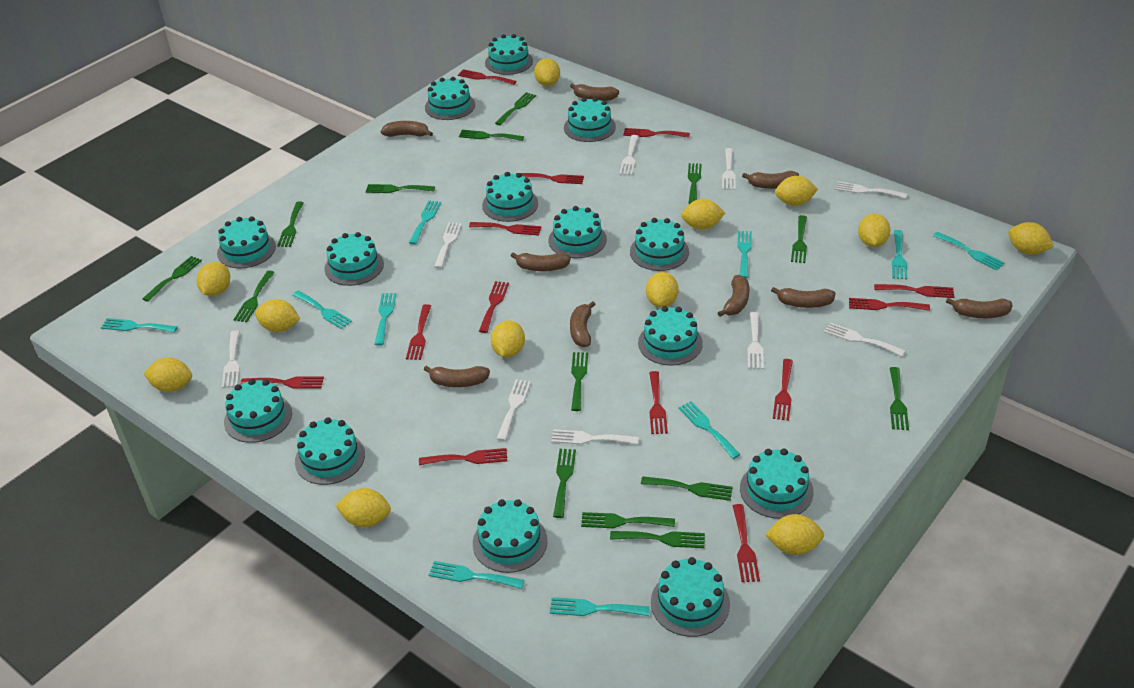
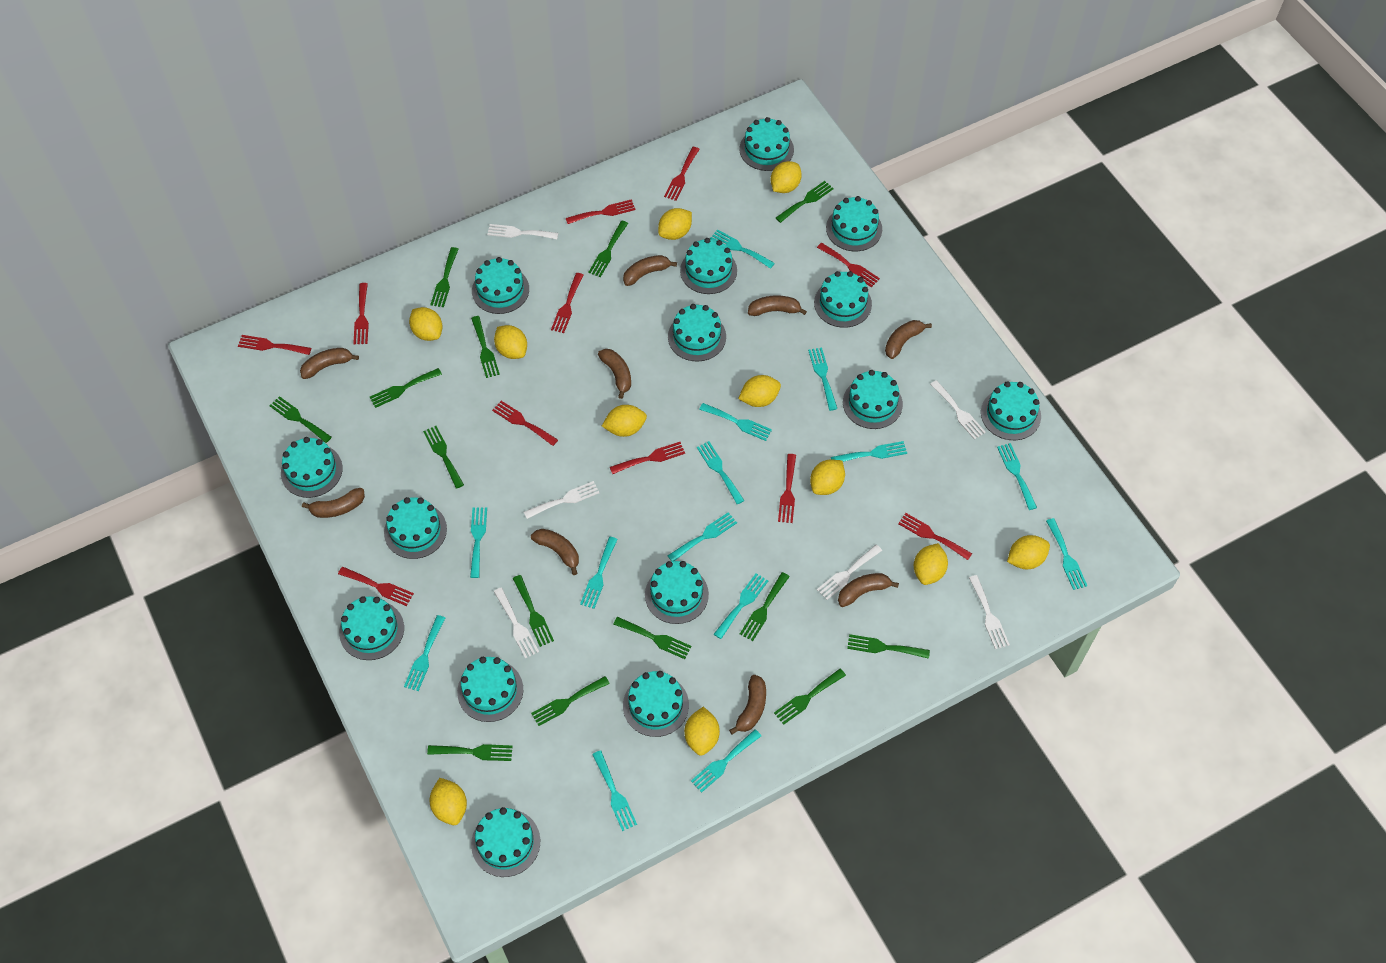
red fork: 13 -> 11
turquoise cake: 14 -> 15
turquoise fork: 10 -> 14
white fork: 9 -> 6
yellow lemon: 12 -> 11

